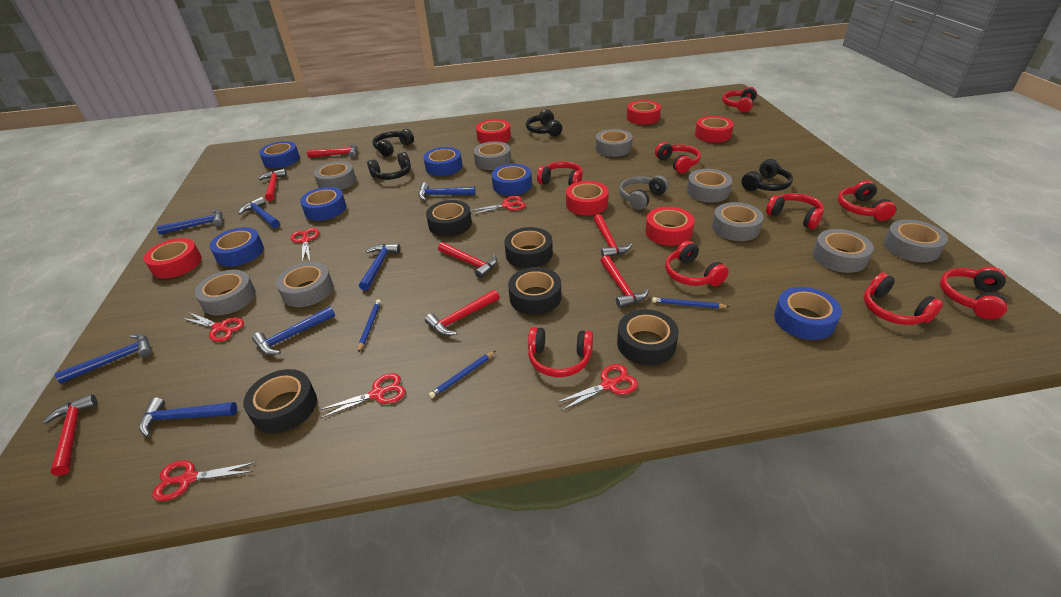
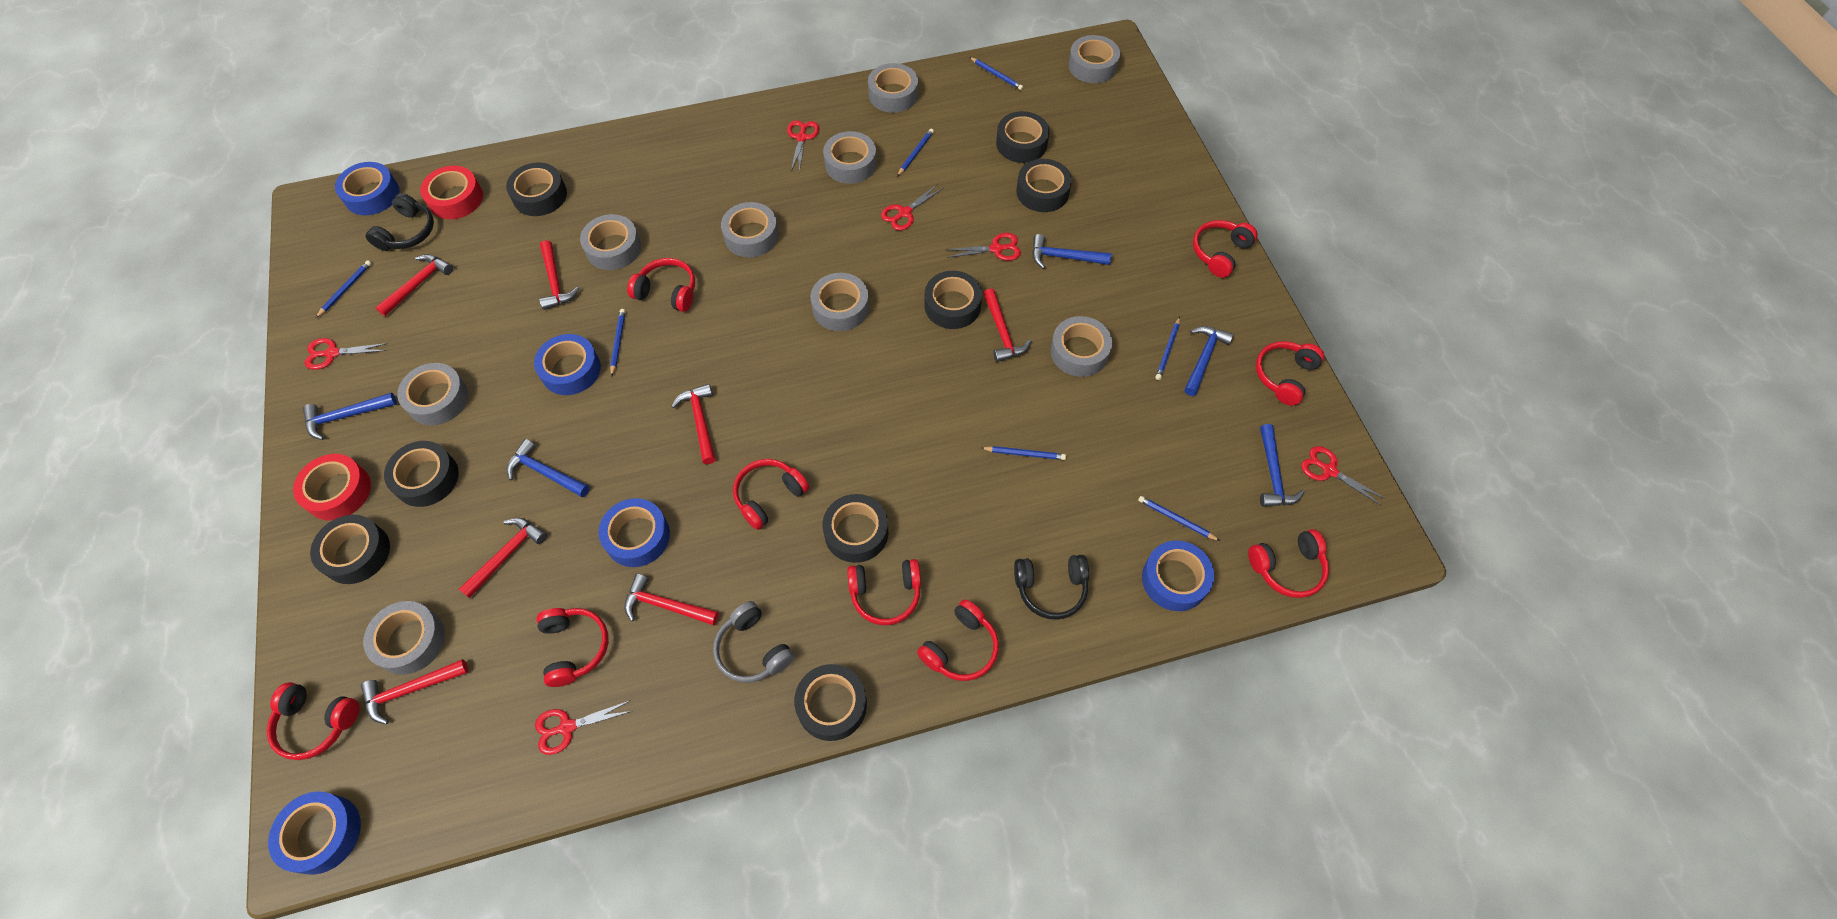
black headphones: 4 -> 2
black tape: 5 -> 8
blue hammer: 7 -> 5
blue pencil: 3 -> 7
blue tape: 6 -> 5
red tape: 6 -> 2

